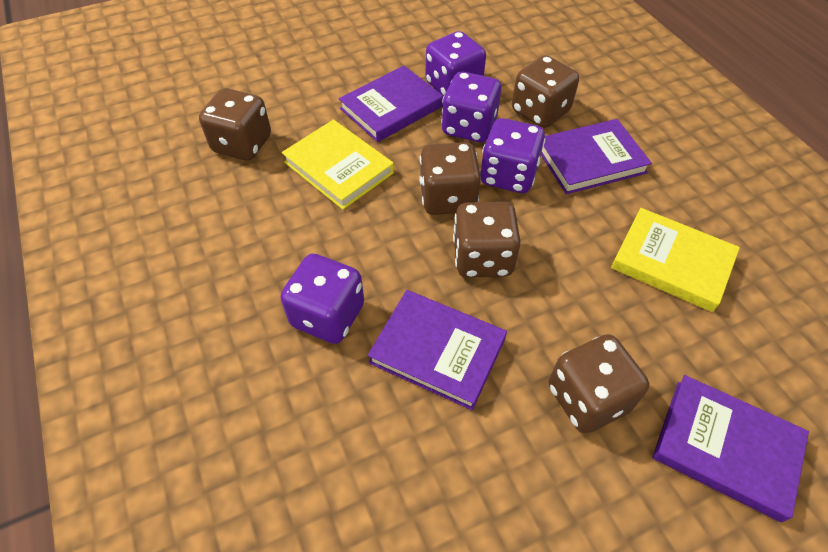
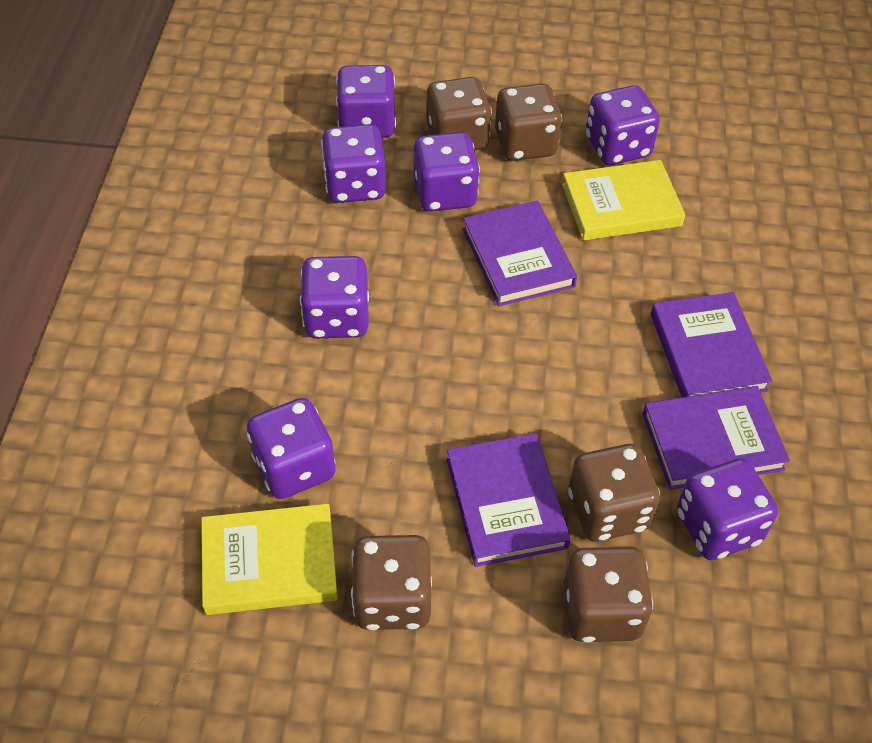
purple dice: 4 -> 7

